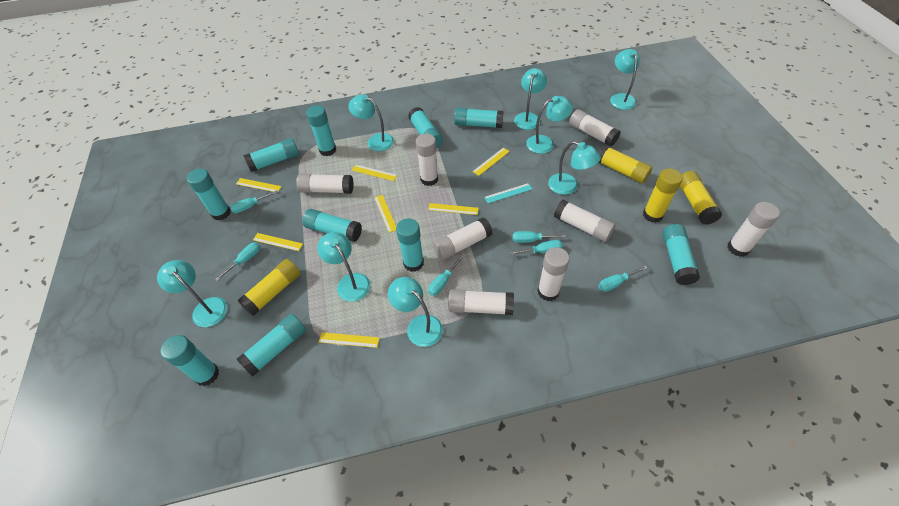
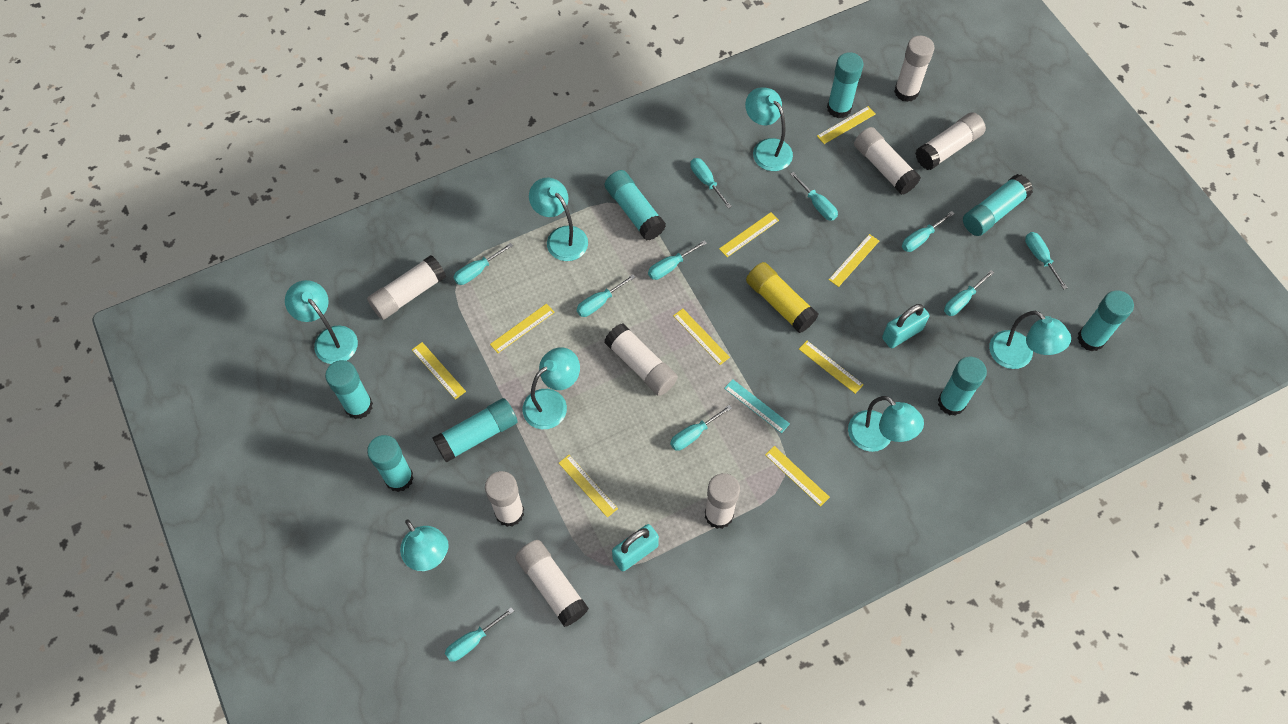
turquoise glue stick: 10 -> 8
turquoise lamp: 8 -> 7
turquoise padlock: 0 -> 2
turquoise screwdriver: 6 -> 10
yellow glue stick: 4 -> 1
yellow ruler: 7 -> 9

